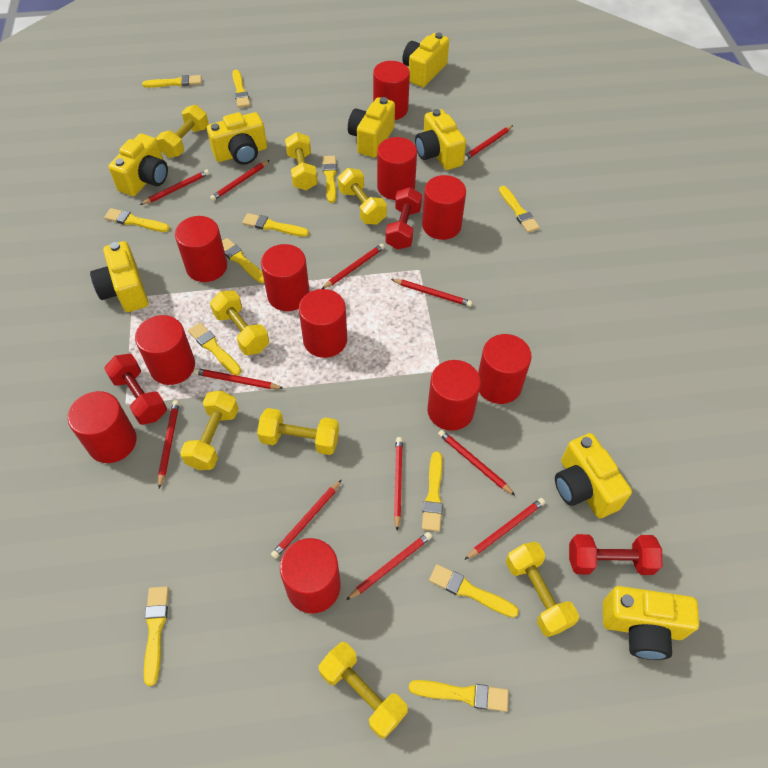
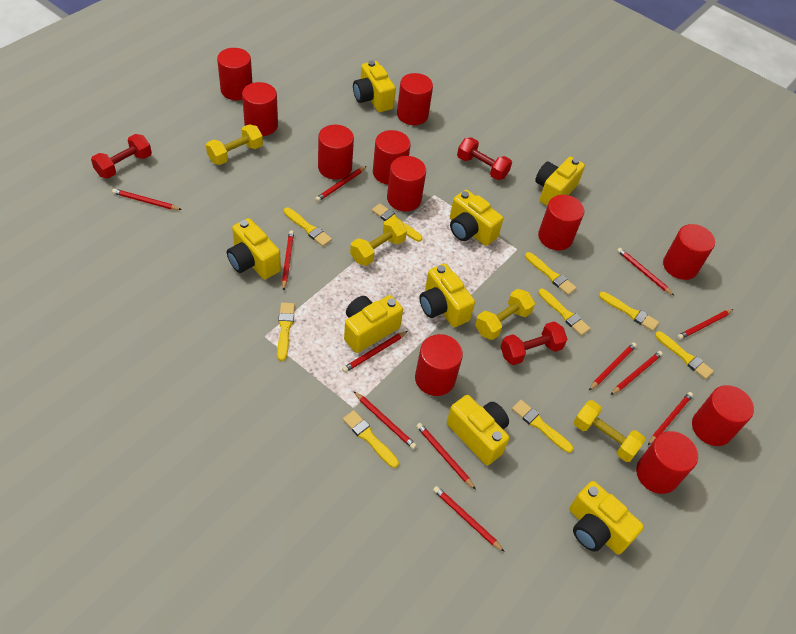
yellow brush: 12 -> 9
yellow dumbbell: 8 -> 4

